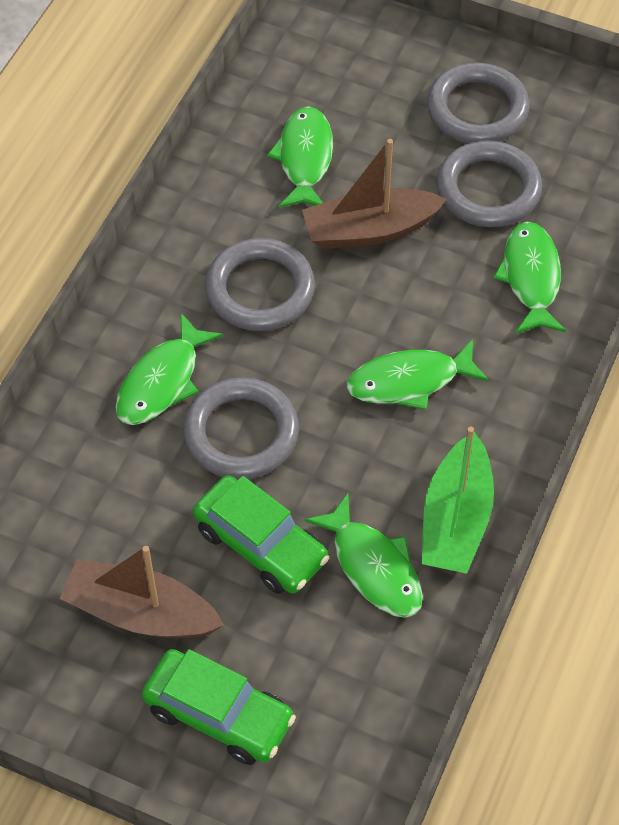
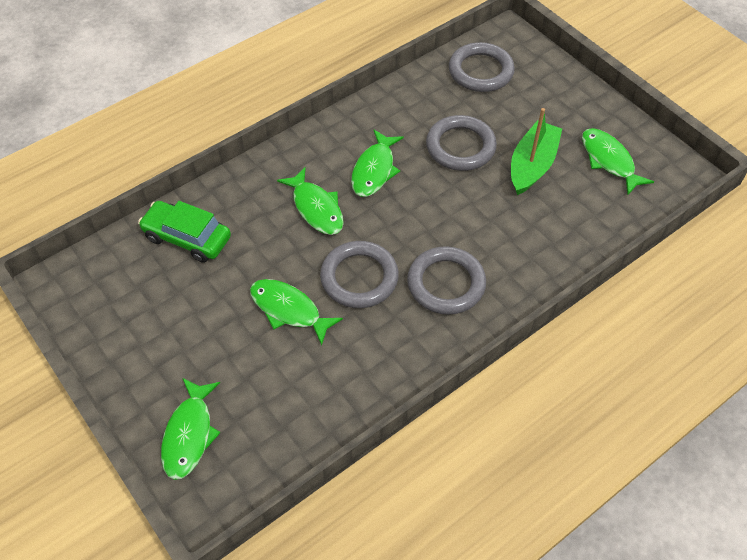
brown boat: 2 -> 0
green car: 2 -> 1

